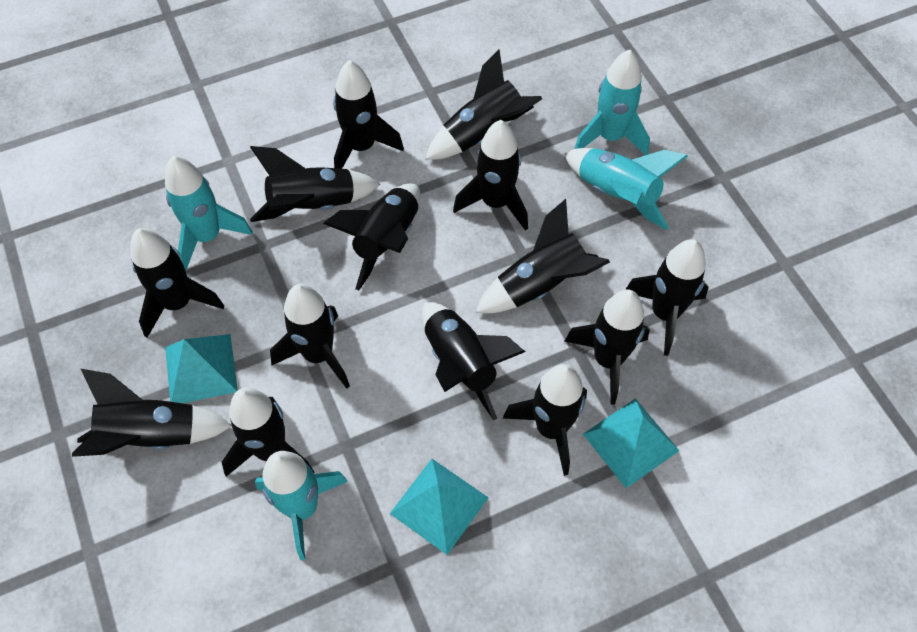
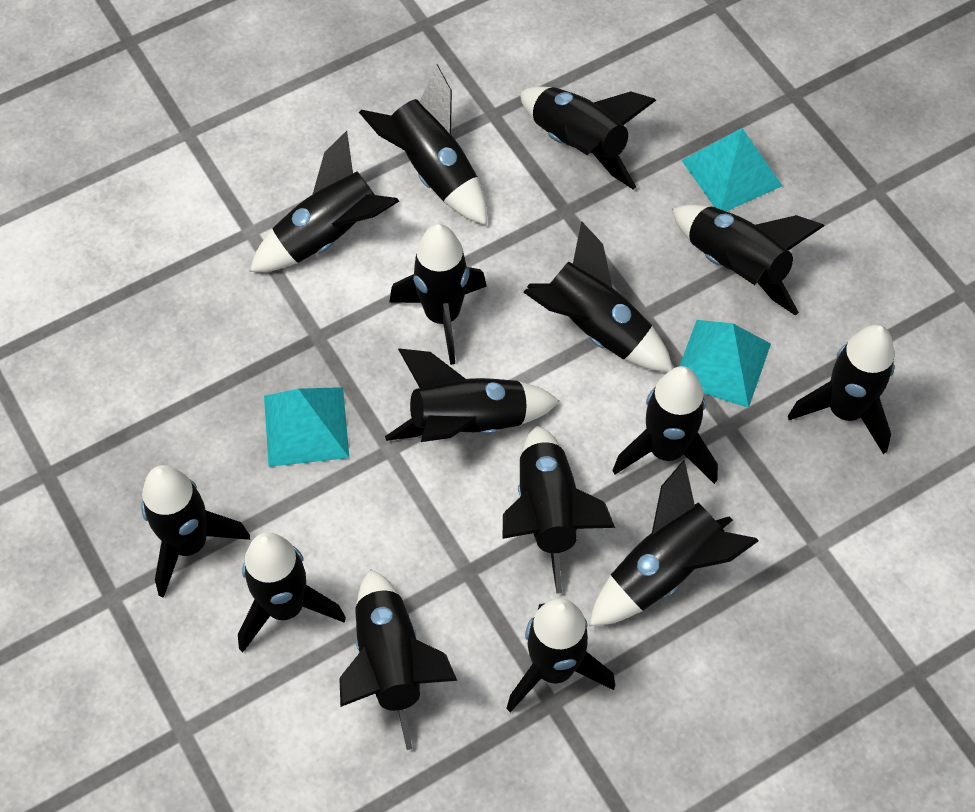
black rocket: 14 -> 15
turquoise rocket: 4 -> 0

